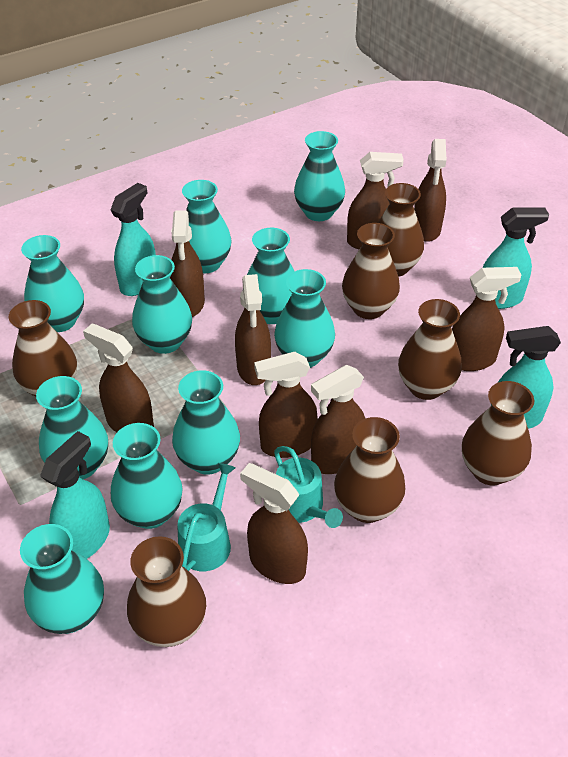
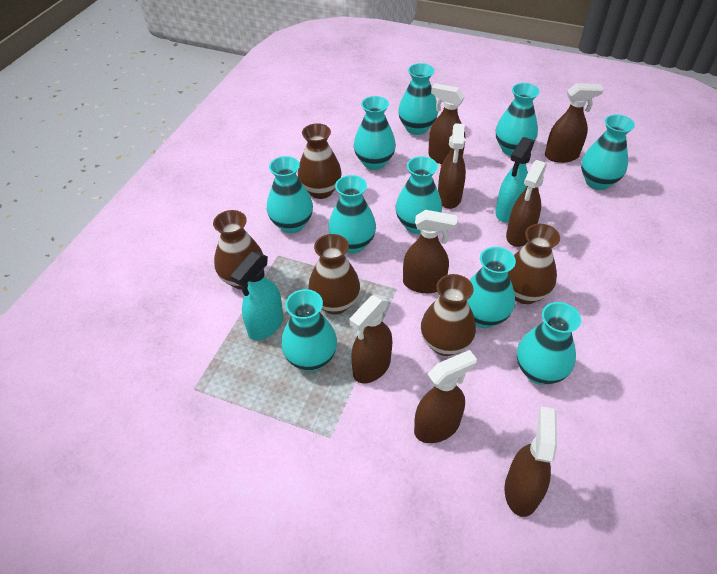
brown spray bottle: 9 -> 8
brown vase: 7 -> 5
turquoise spray bottle: 4 -> 2
turquoise watering can: 2 -> 0

